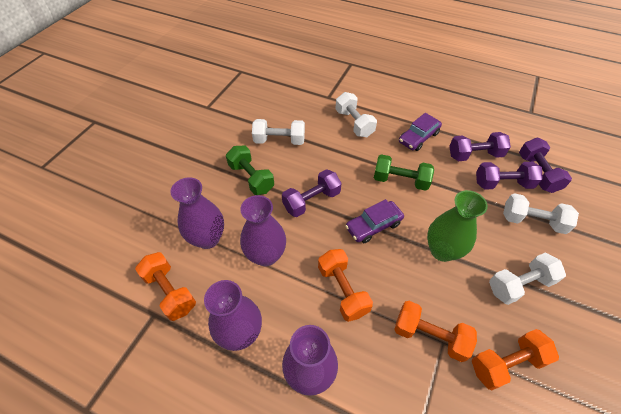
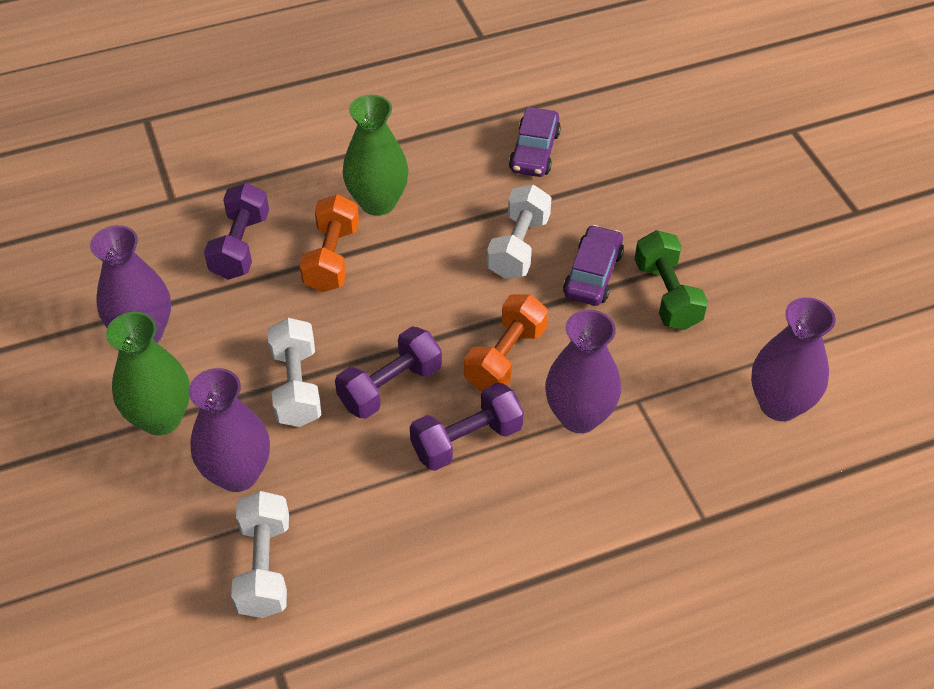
green dumbbell: 2 -> 1
green vase: 1 -> 2
orange dumbbell: 4 -> 2
purple dumbbell: 4 -> 3
white dumbbell: 4 -> 3

